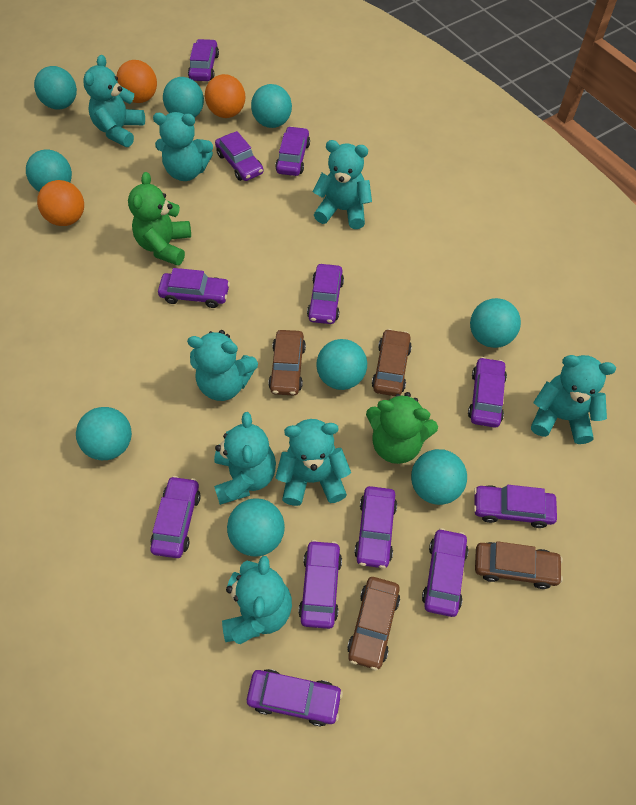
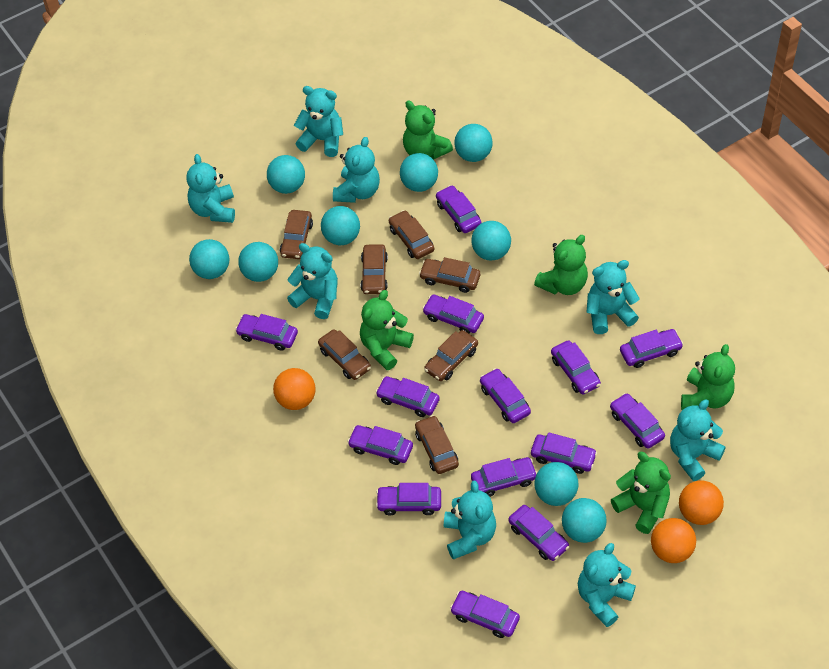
brown car: 4 -> 7
green teddy bear: 2 -> 5
purple car: 12 -> 14

